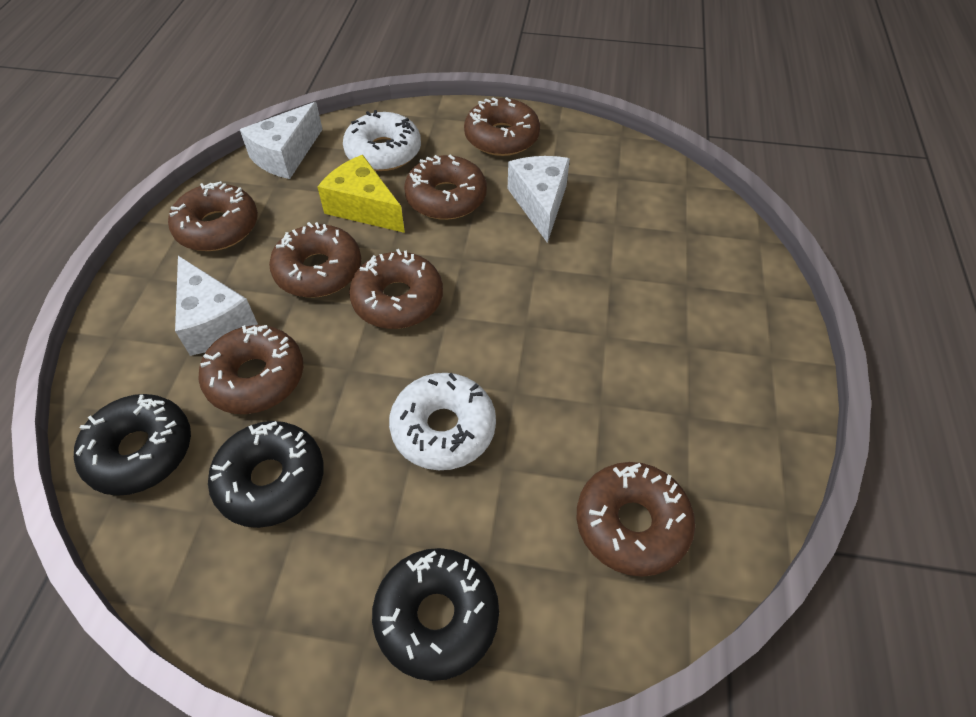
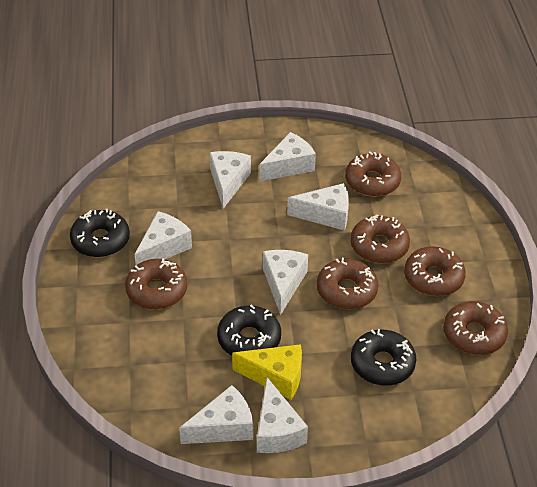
brown donut: 7 -> 6
white cheese: 3 -> 7
white donut: 2 -> 0

